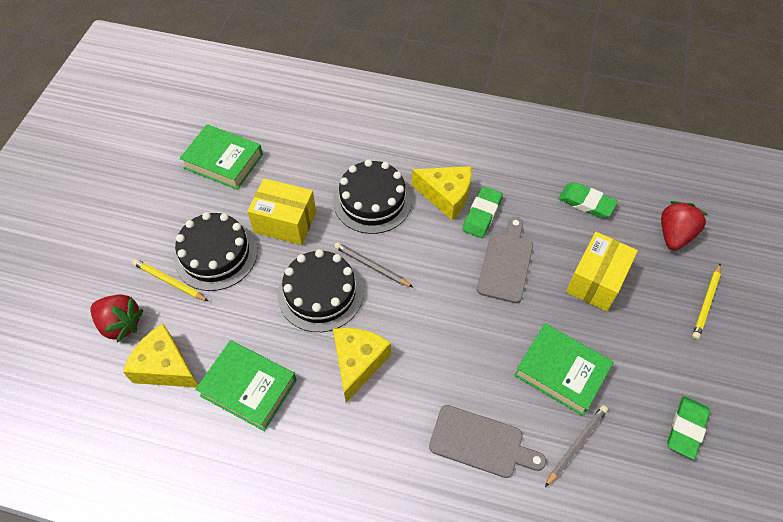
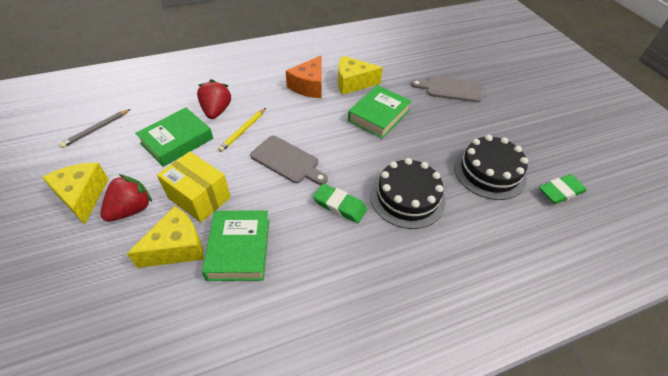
black cake: 3 -> 2
green eraser: 3 -> 2
grey pencil: 2 -> 1
orange cheese: 0 -> 1
yellow box: 2 -> 1
yellow pencil: 2 -> 1

